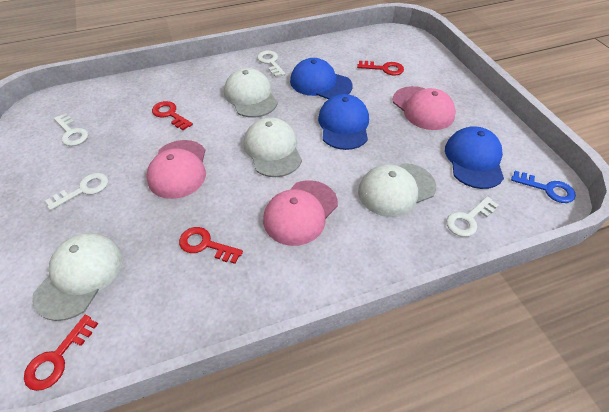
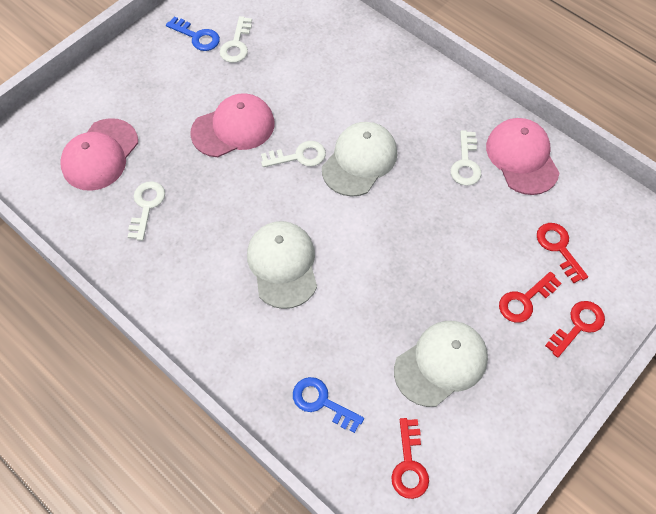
blue cap: 3 -> 0
blue key: 1 -> 2
white cap: 4 -> 3

